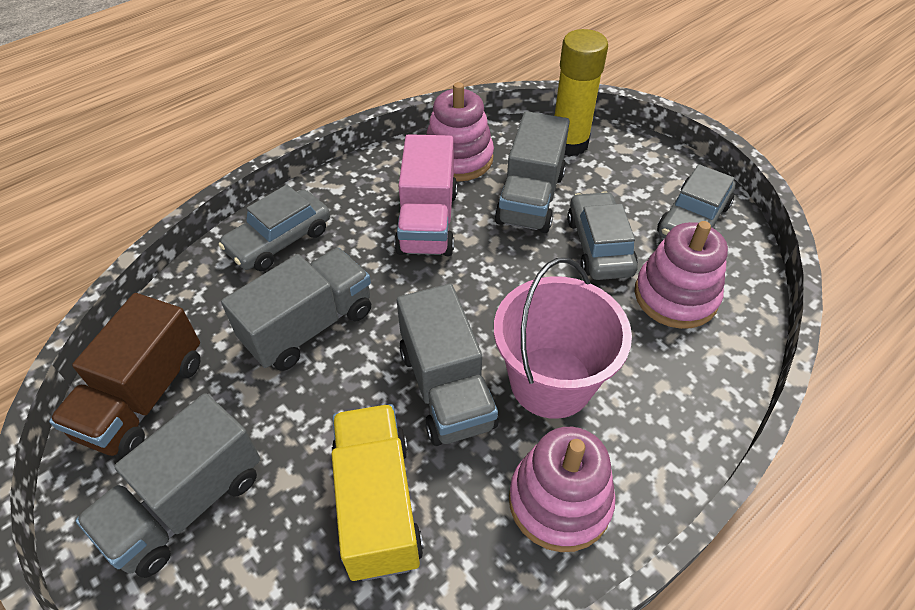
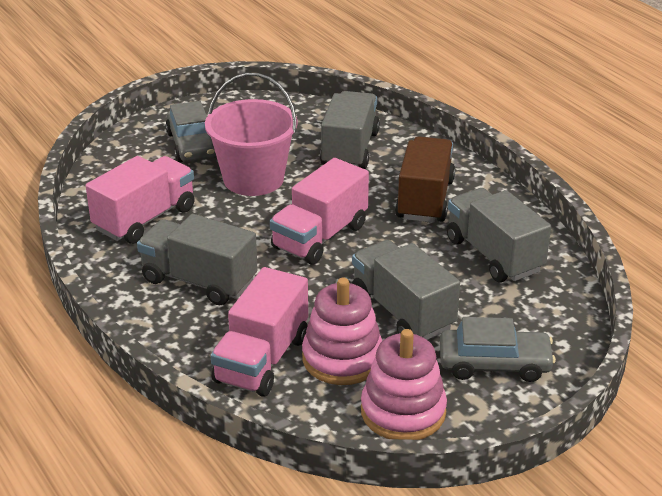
grey car: 3 -> 2
pink stacking toy: 3 -> 2
pink truck: 1 -> 3
yellow glue stick: 1 -> 0
yellow truck: 1 -> 0

